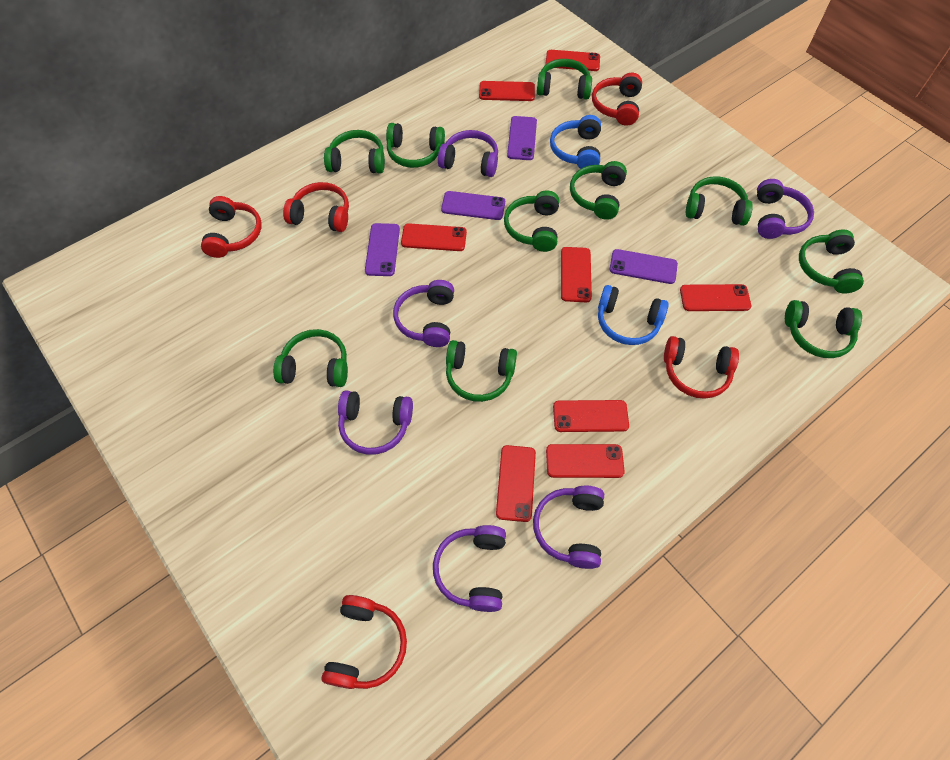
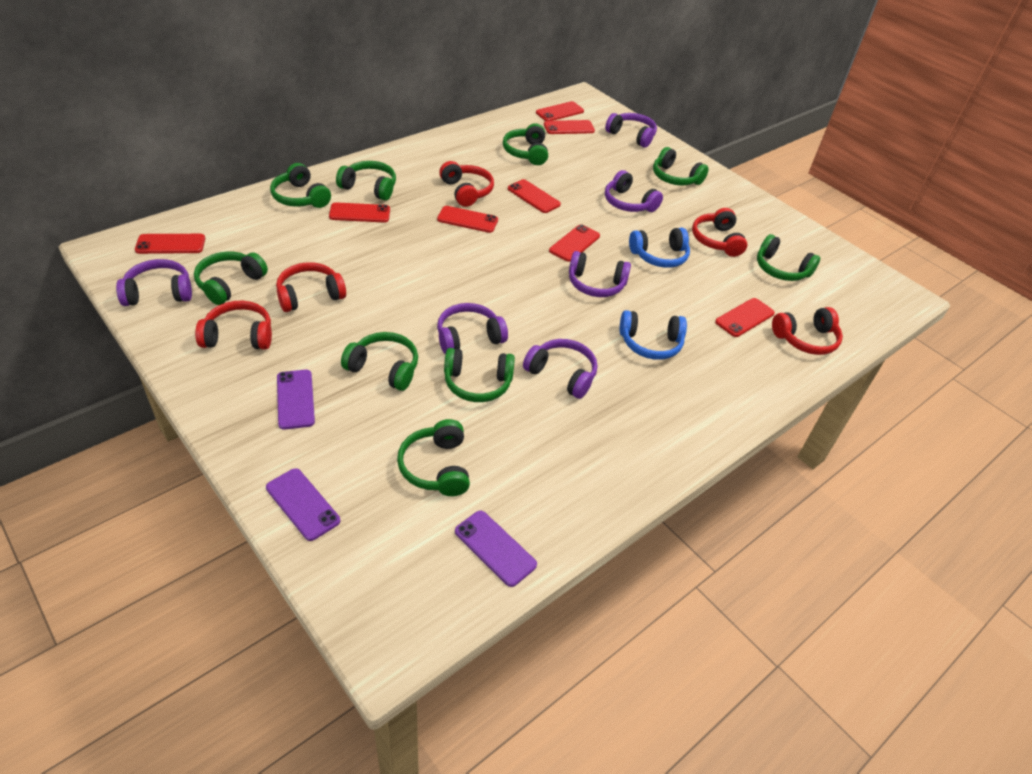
green headphones: 10 -> 9
purple phone: 4 -> 3

